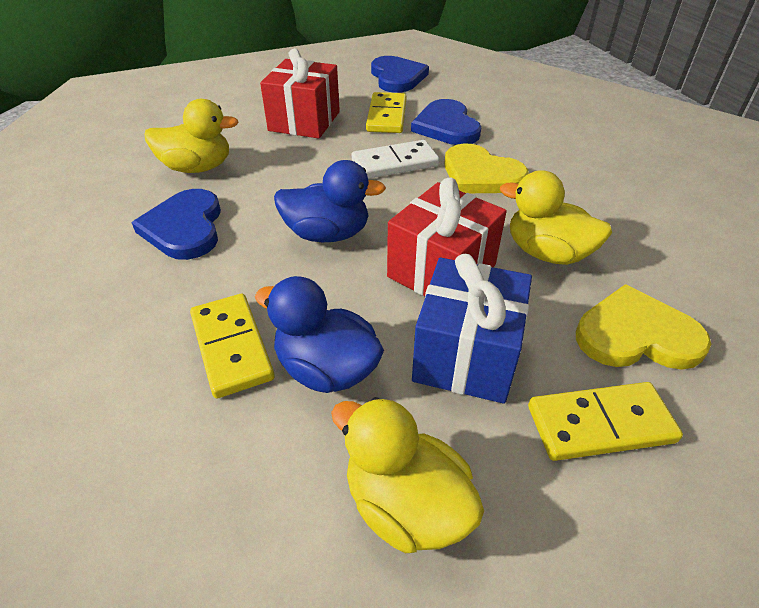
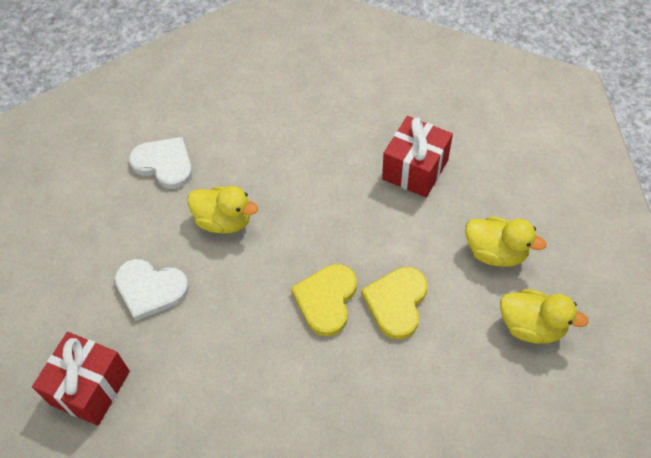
blue duck: 2 -> 0
blue gift: 1 -> 0
blue heart: 3 -> 0
white domino: 1 -> 0
white heart: 0 -> 2
yellow domino: 3 -> 0

